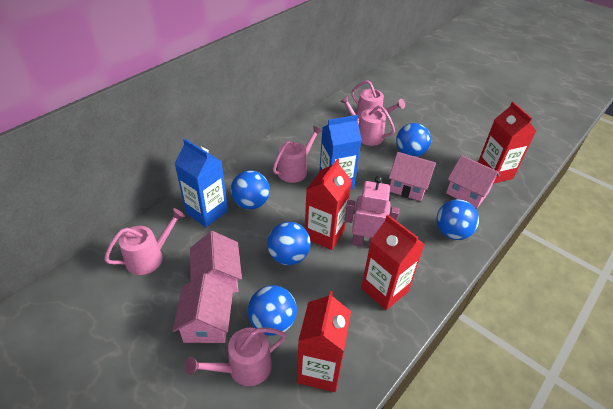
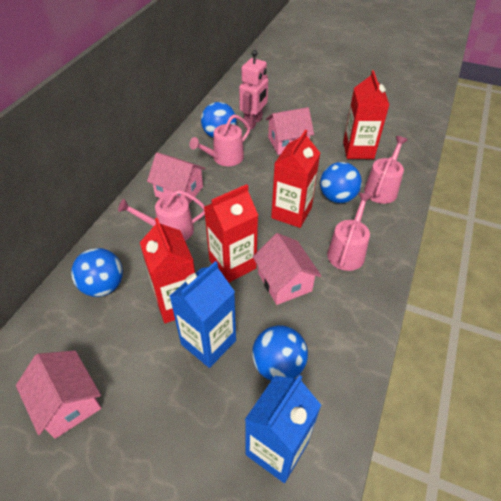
blue ball: 5 -> 4
pink watering can: 5 -> 4

